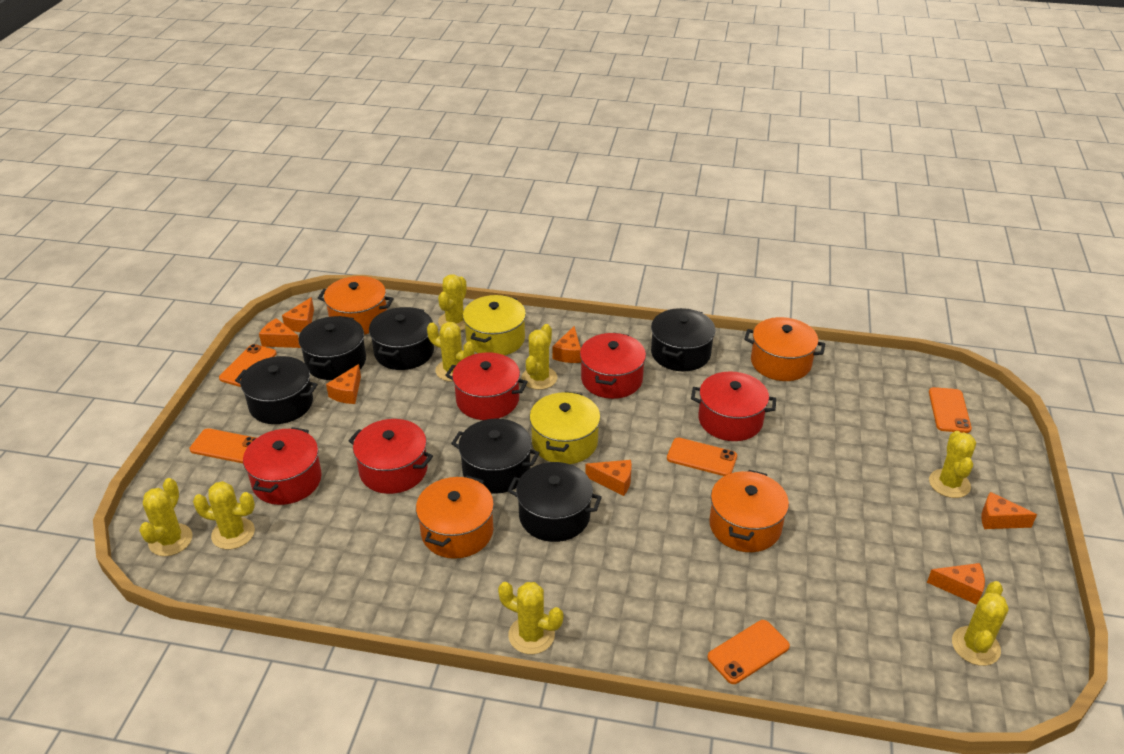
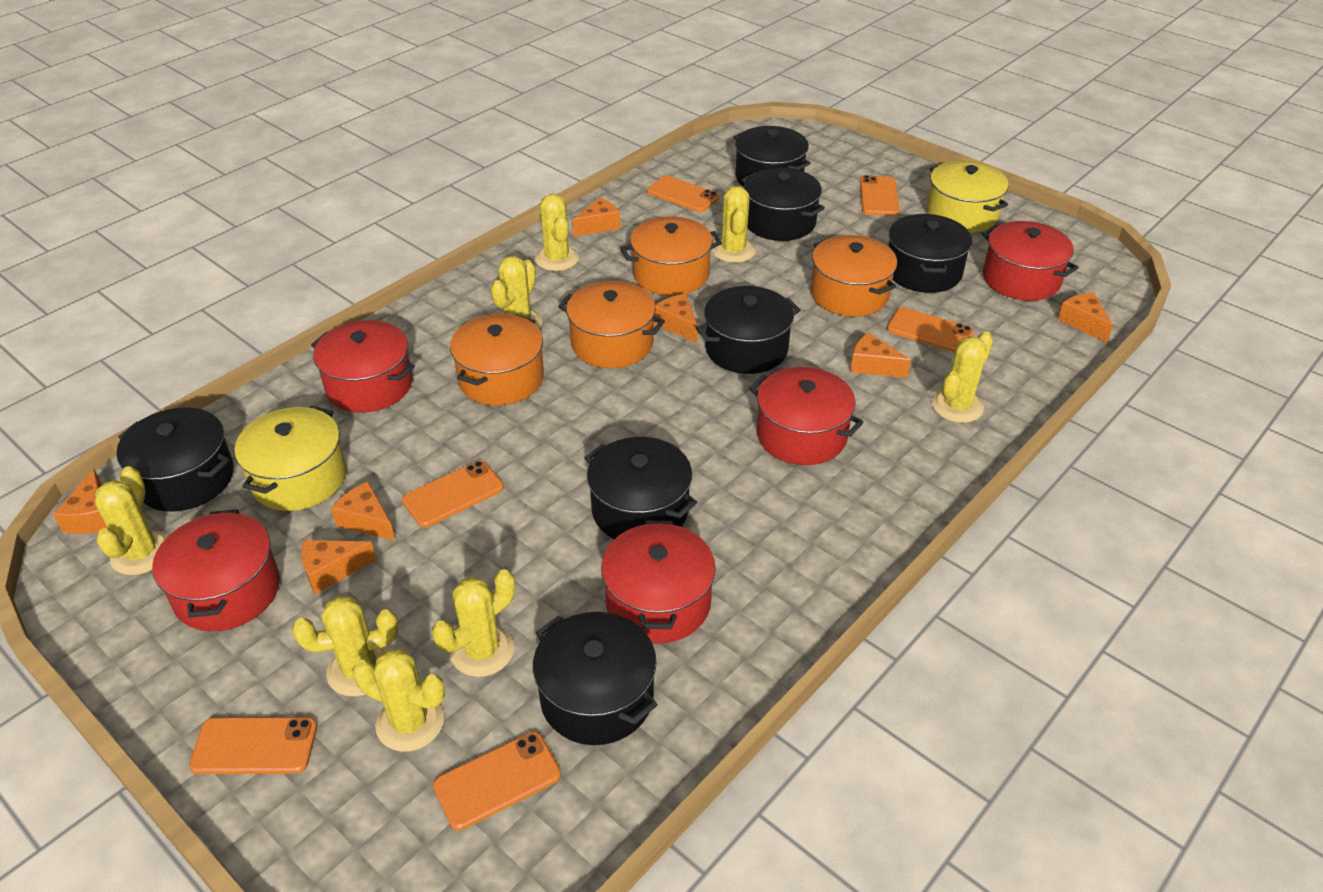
black pot: 6 -> 7
orange phone: 5 -> 6

